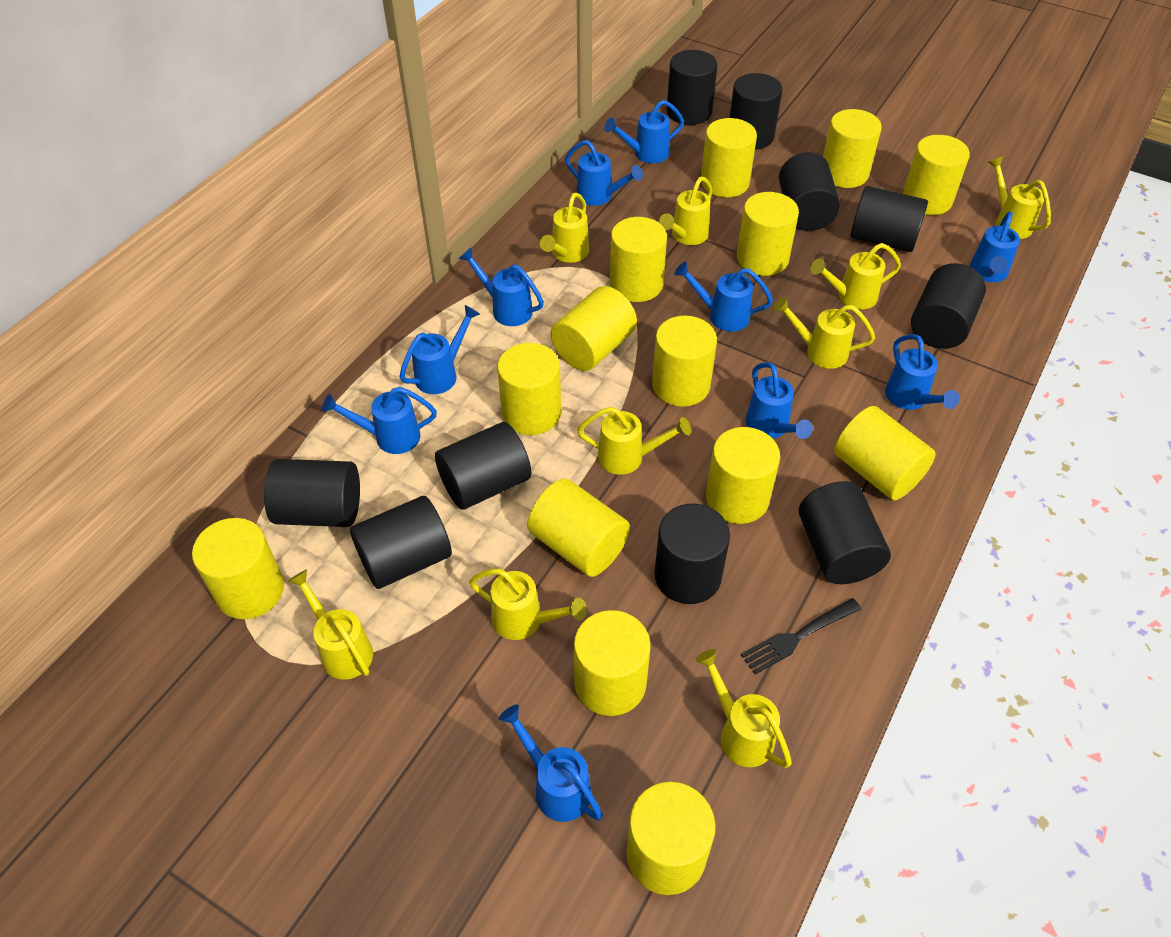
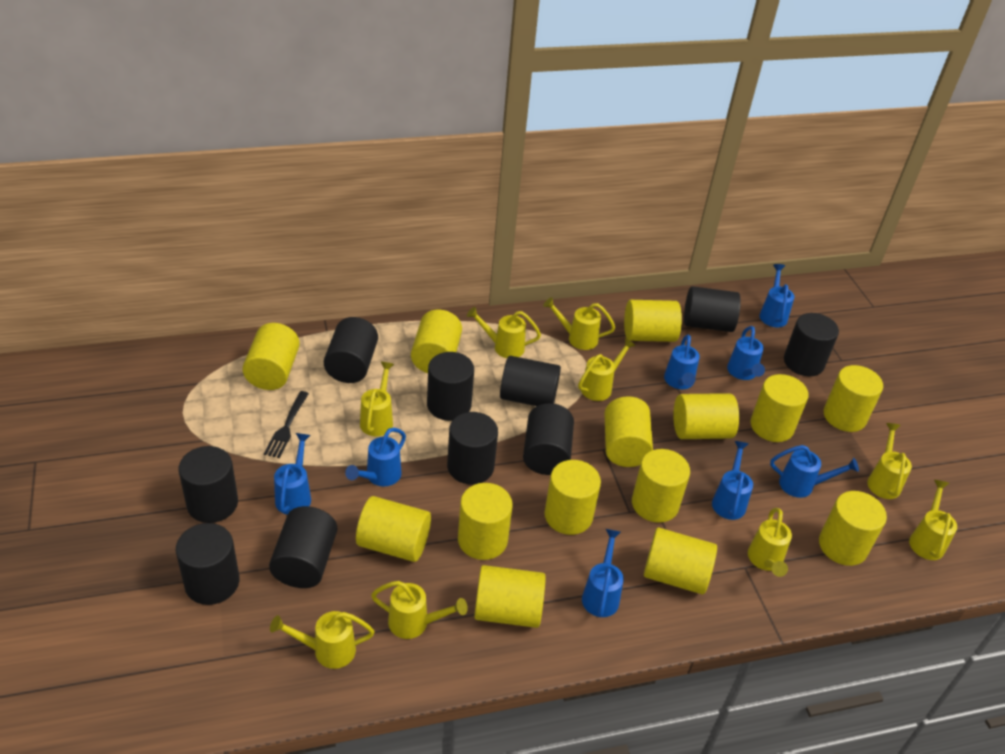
blue watering can: 10 -> 8

